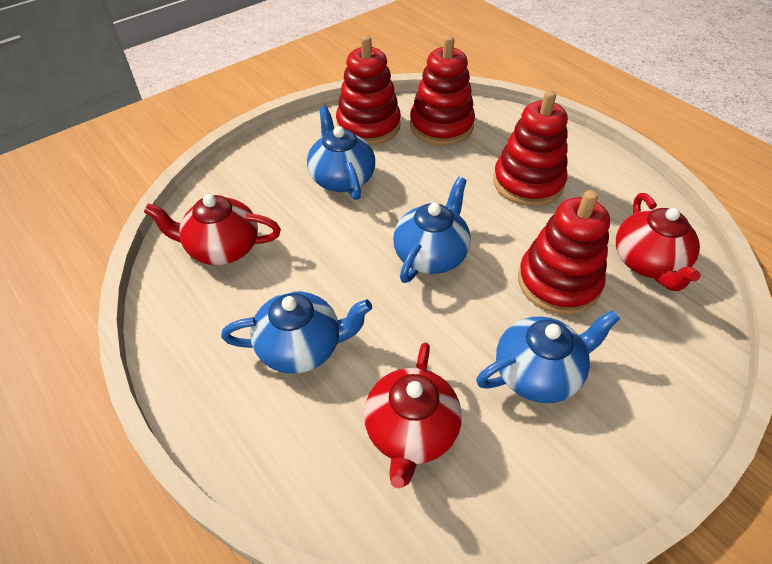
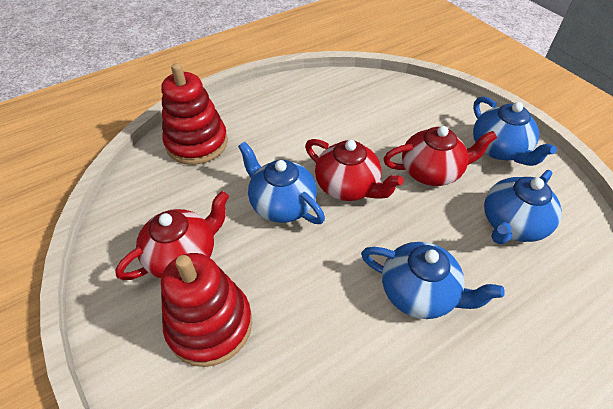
red stacking toy: 4 -> 2

